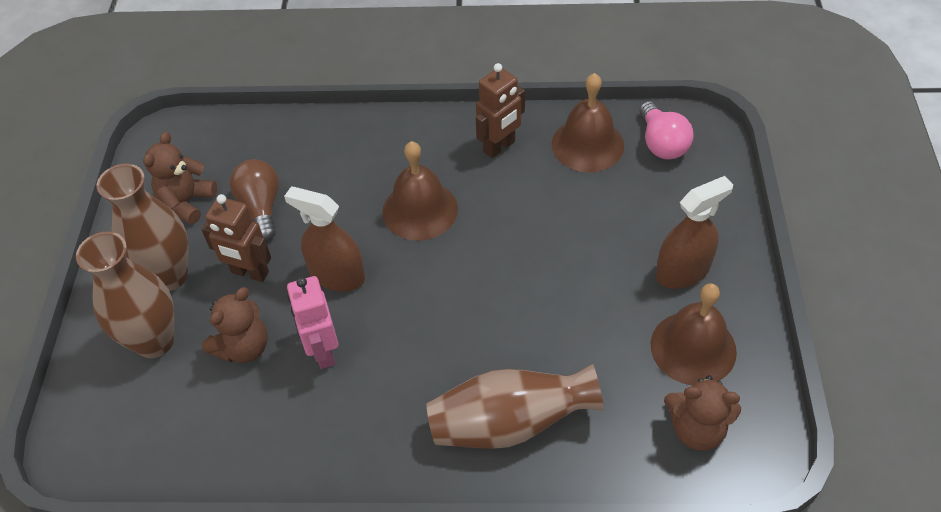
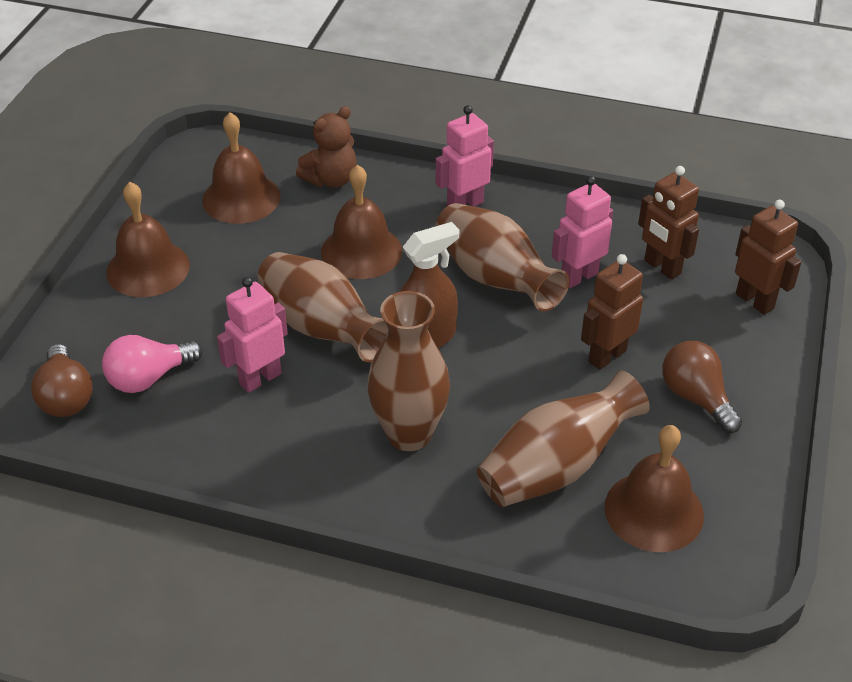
brown bell: 3 -> 4
brown light bulb: 1 -> 2
brown robot: 2 -> 3
brown spray bottle: 2 -> 1
brown teddy bear: 3 -> 1
brown vase: 3 -> 4
pink robot: 1 -> 3

